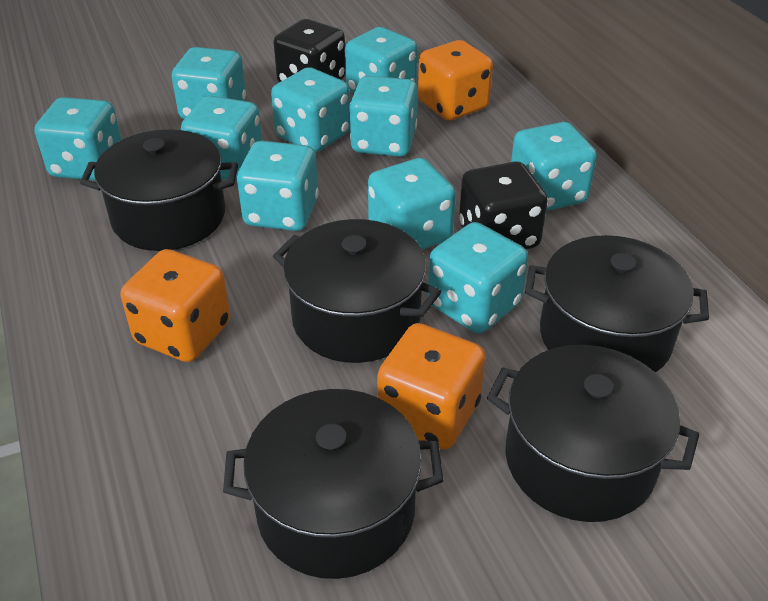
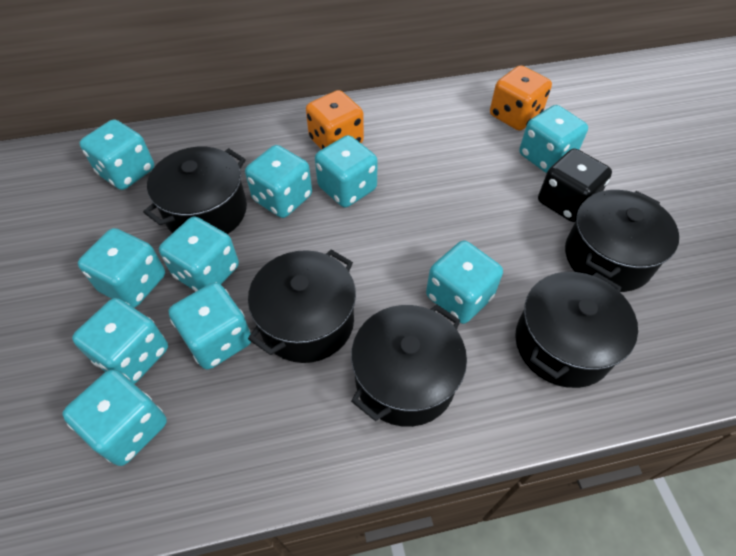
black dice: 2 -> 1
orange dice: 3 -> 2

